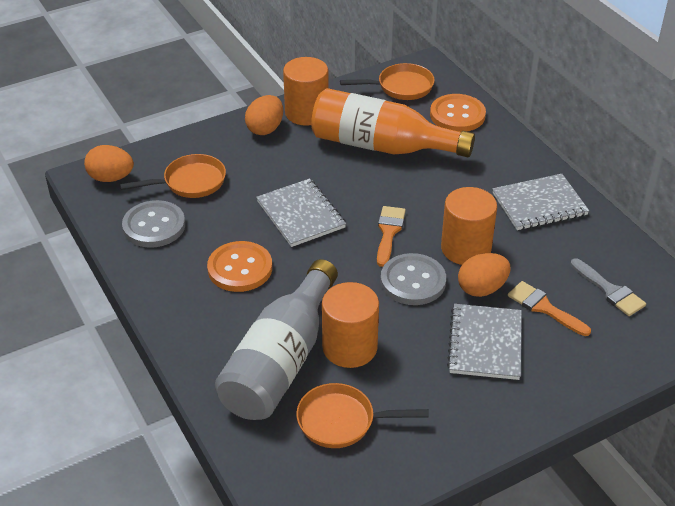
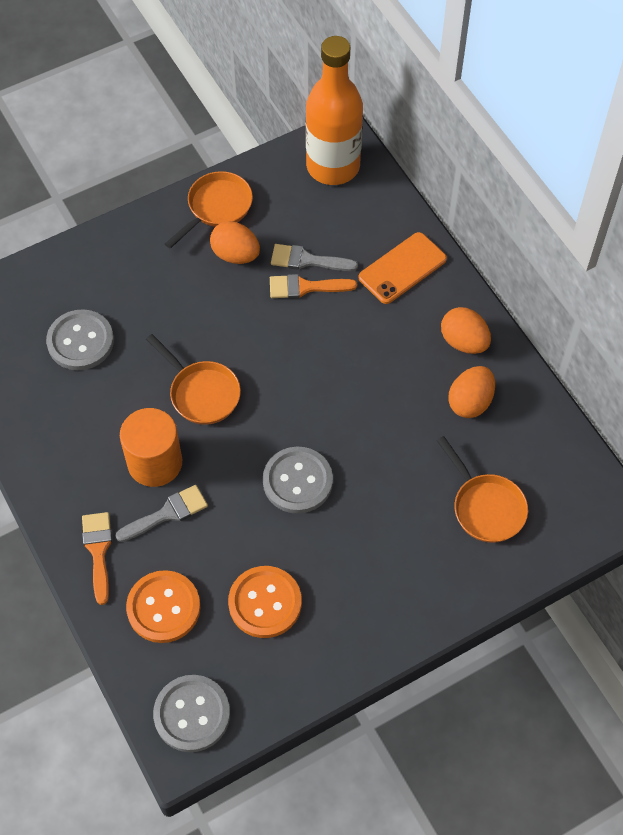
grey bottle: 1 -> 0
grey brush: 1 -> 2
grey button: 2 -> 3
grey notebook: 3 -> 0
orange cylinder: 3 -> 1
orange phone: 0 -> 1

